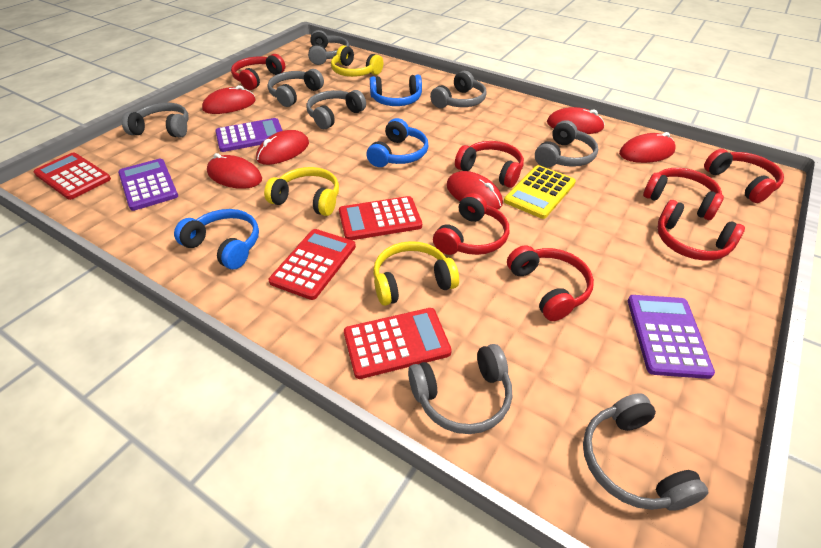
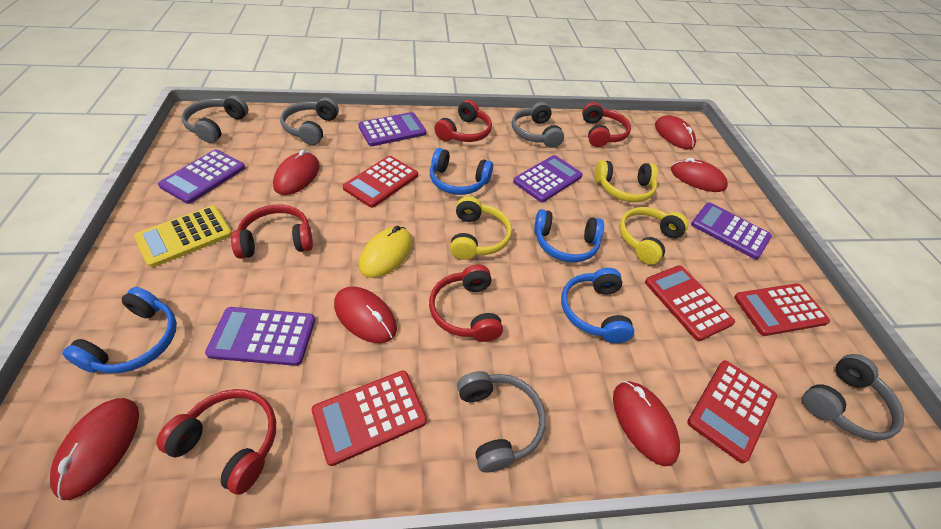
blue headphones: 3 -> 4
grey headphones: 8 -> 5
purple calculator: 3 -> 5
red calculator: 4 -> 5
red headphones: 7 -> 5
yellow mouse: 0 -> 1

